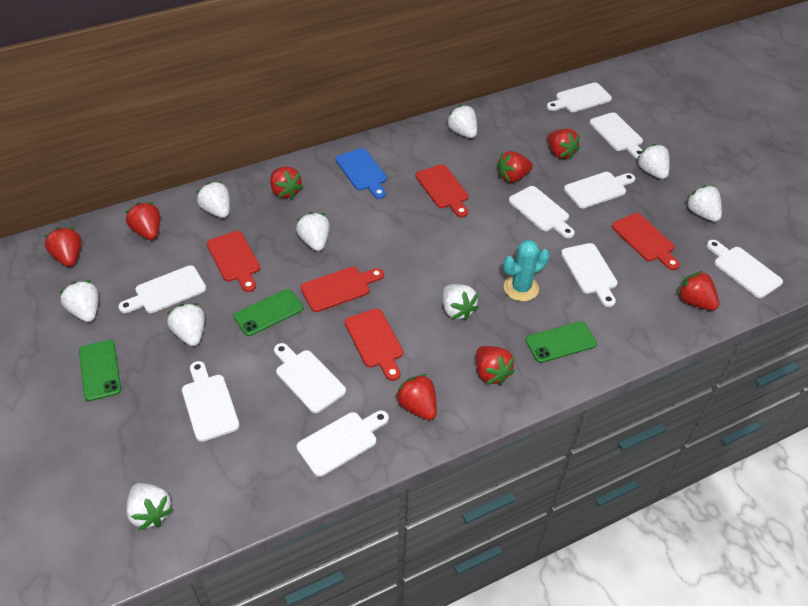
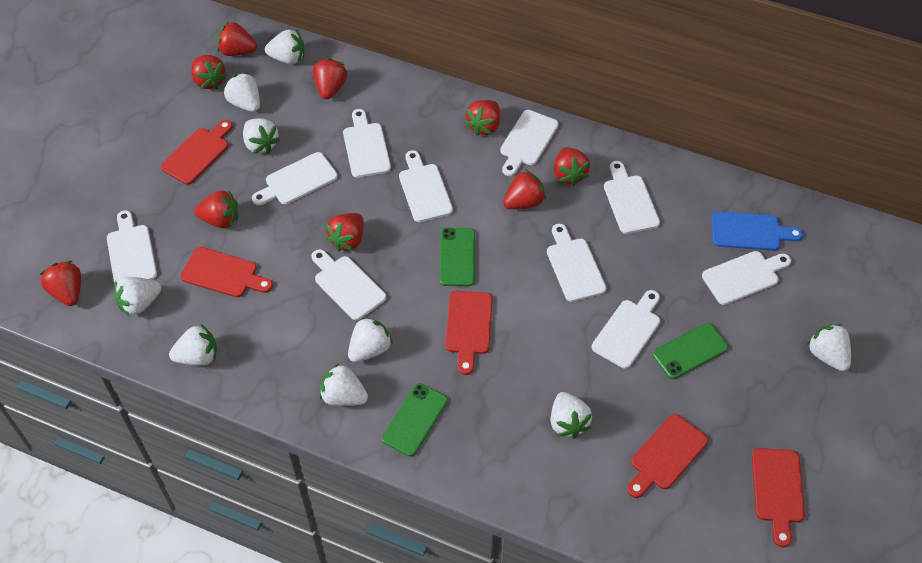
red strawberry: 8 -> 9
turquoise cactus: 1 -> 0

